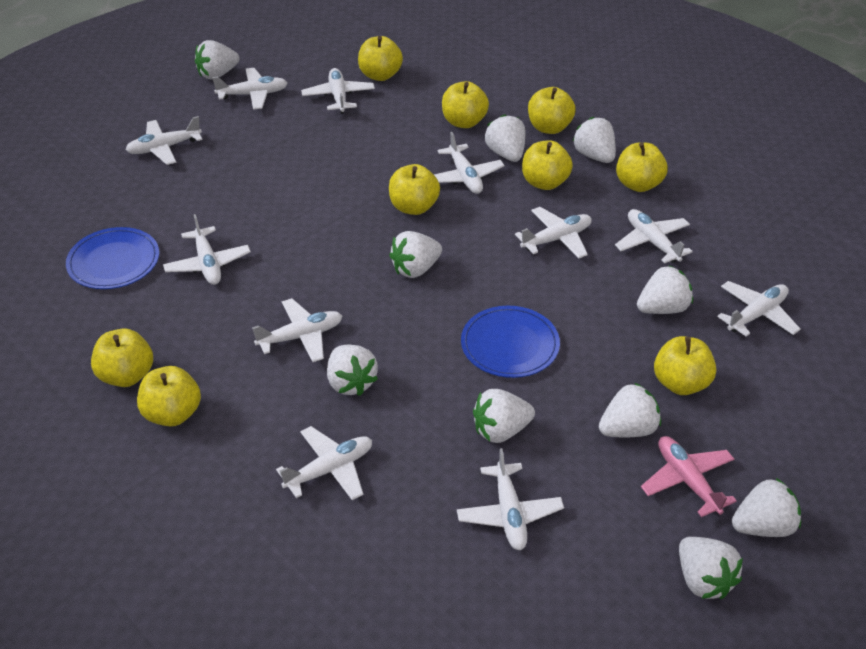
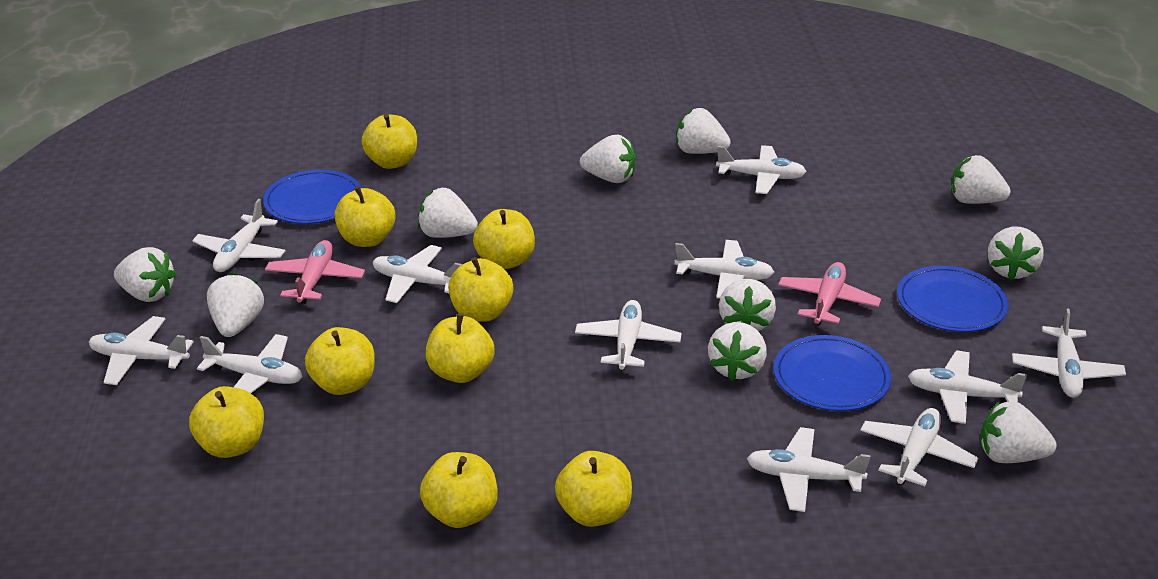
blue plate: 2 -> 3
pink plane: 1 -> 2

